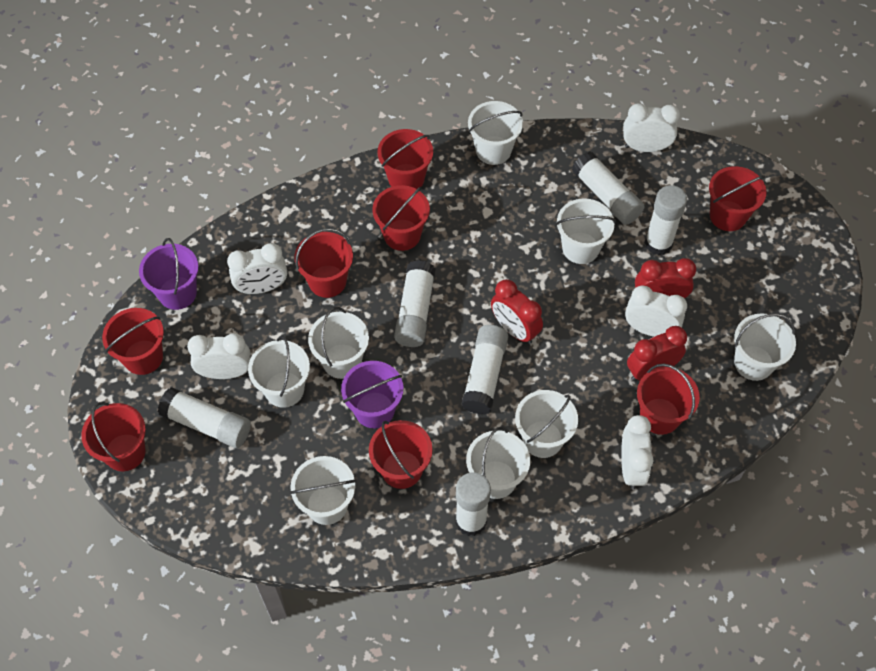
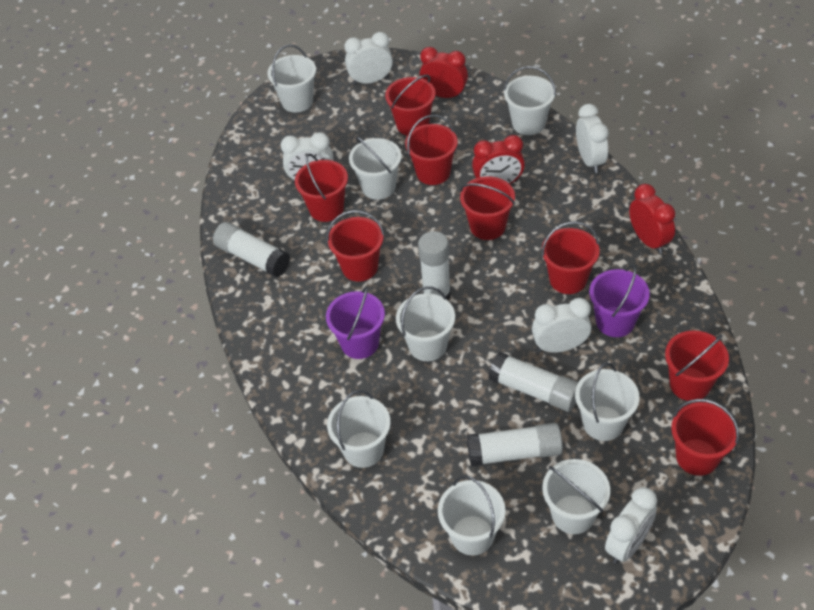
white glue stick: 6 -> 4

